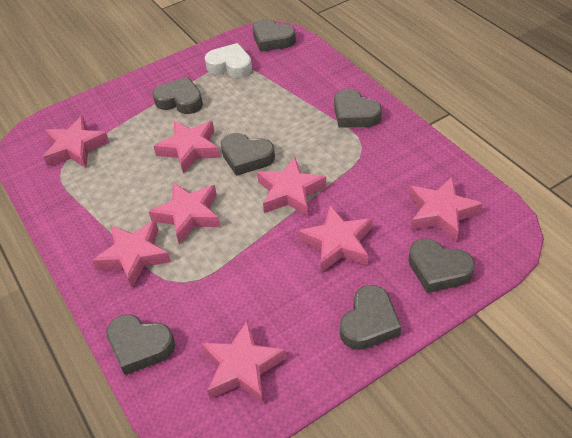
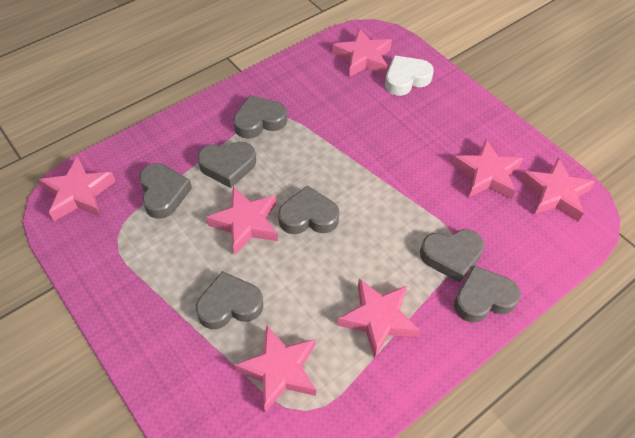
pink star: 8 -> 7

